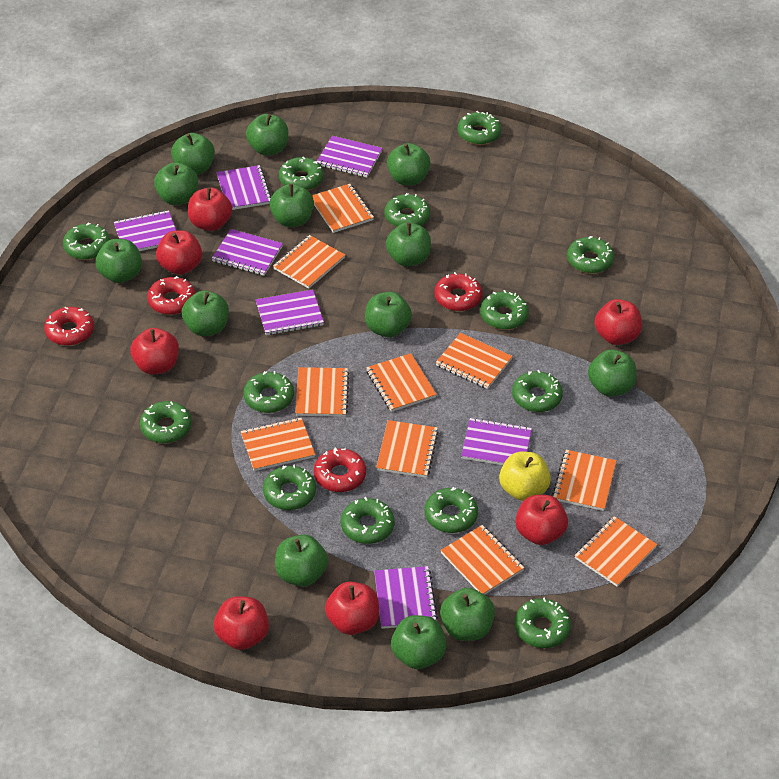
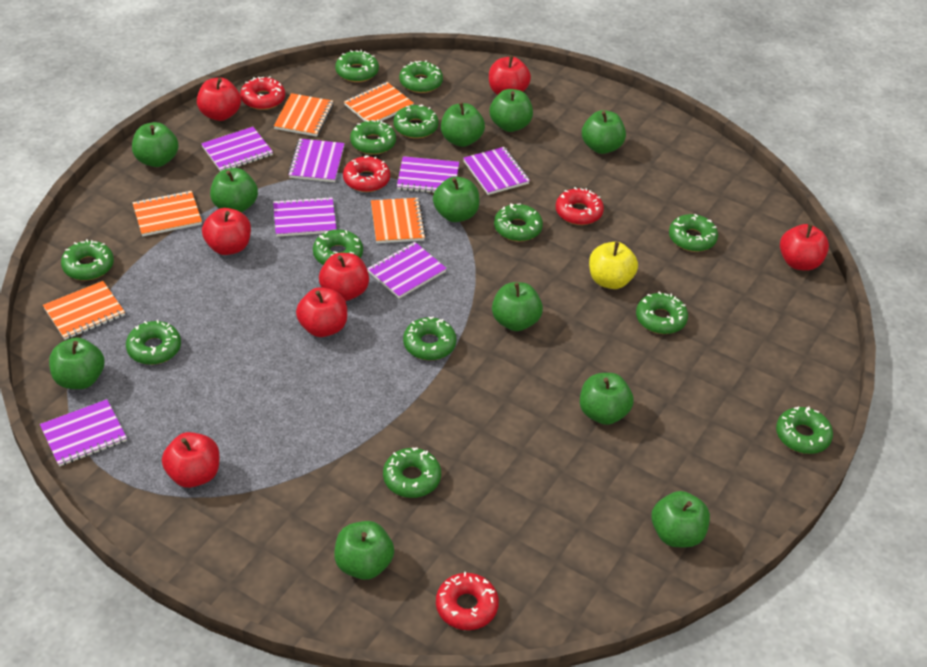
green apple: 13 -> 11
orange notebook: 10 -> 5

